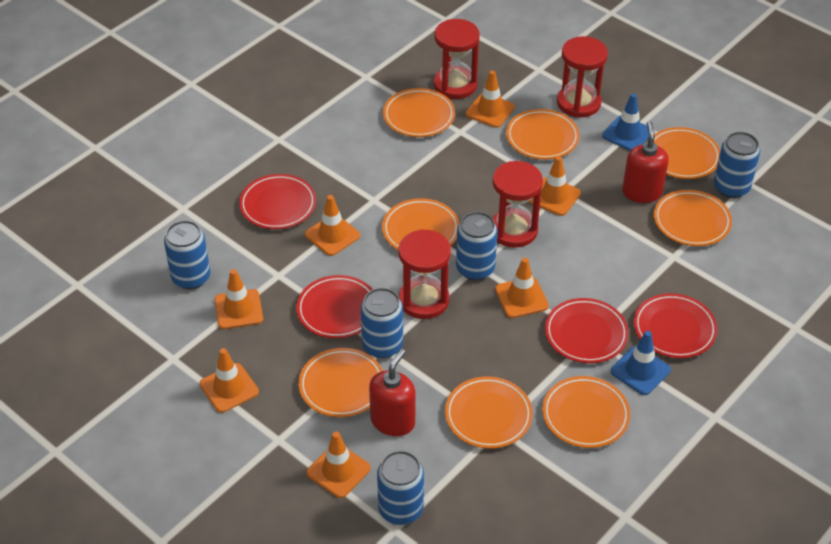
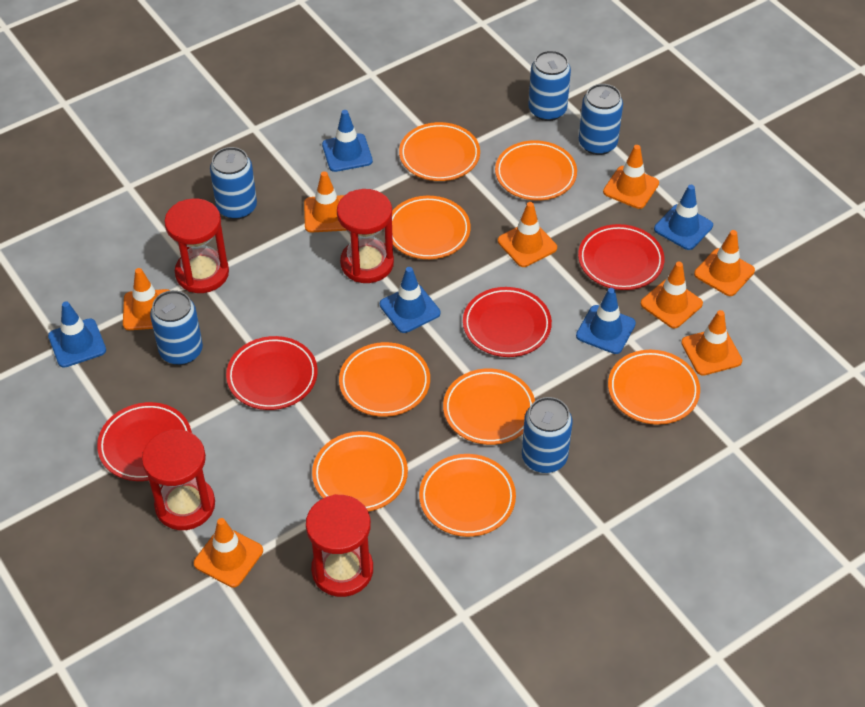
blue traffic cone: 2 -> 5
orange traffic cone: 7 -> 8
red soap dispenser: 2 -> 0

